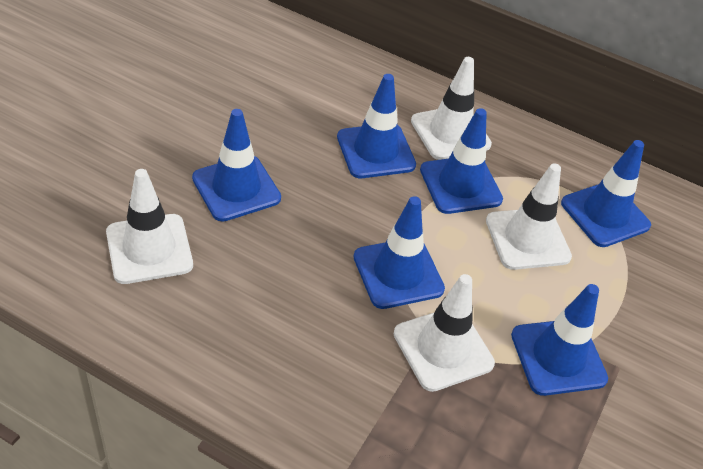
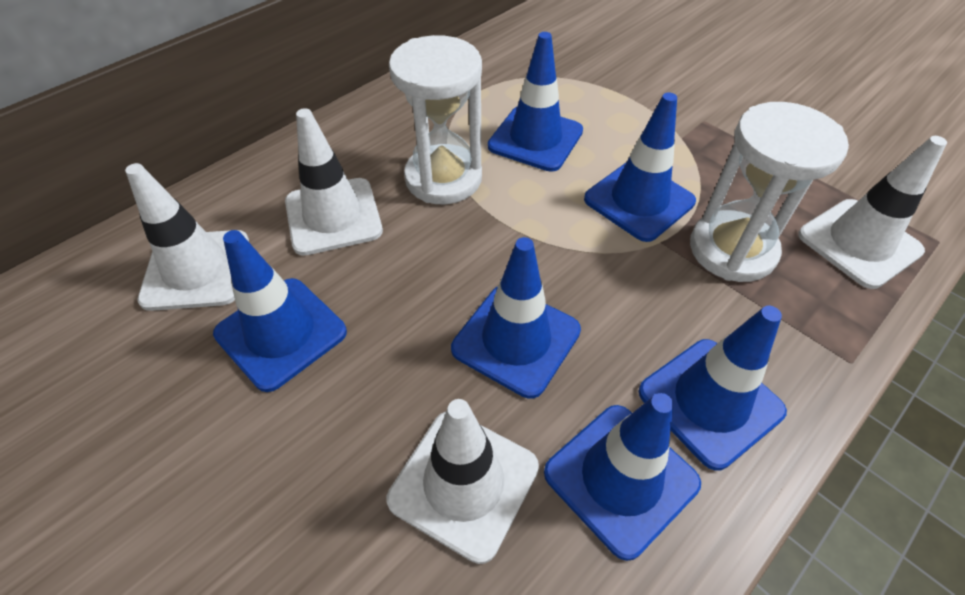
white hourglass: 0 -> 2

